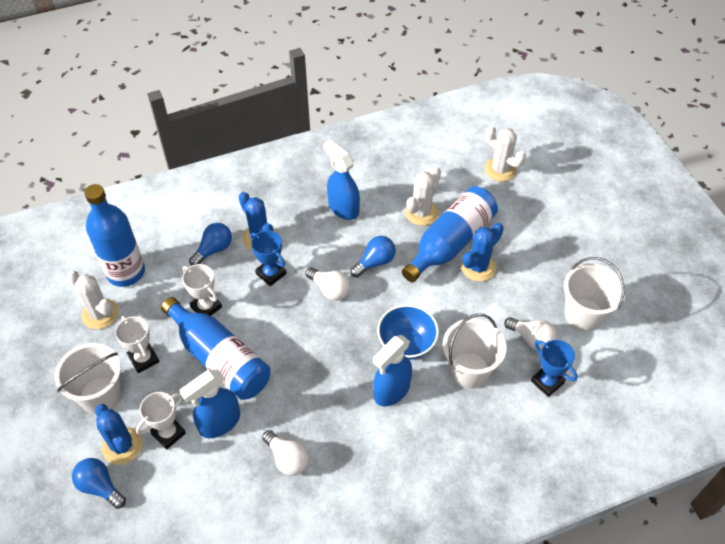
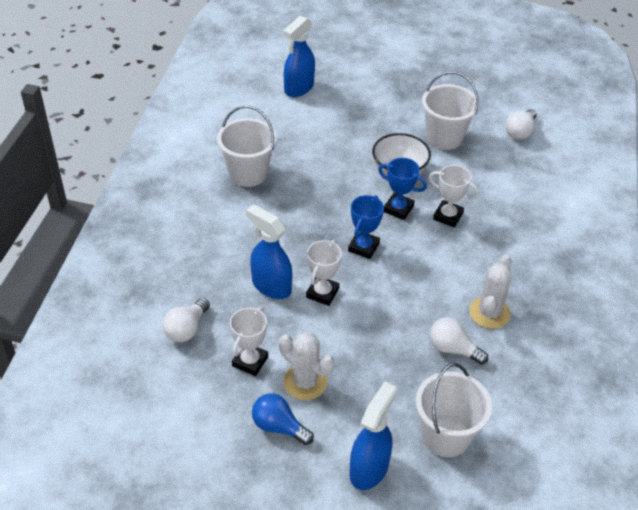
blue bottle: 3 -> 0
blue bowl: 1 -> 0
blue cactus: 3 -> 0
blue light bulb: 3 -> 1
white bowl: 0 -> 1
white cactus: 3 -> 2

